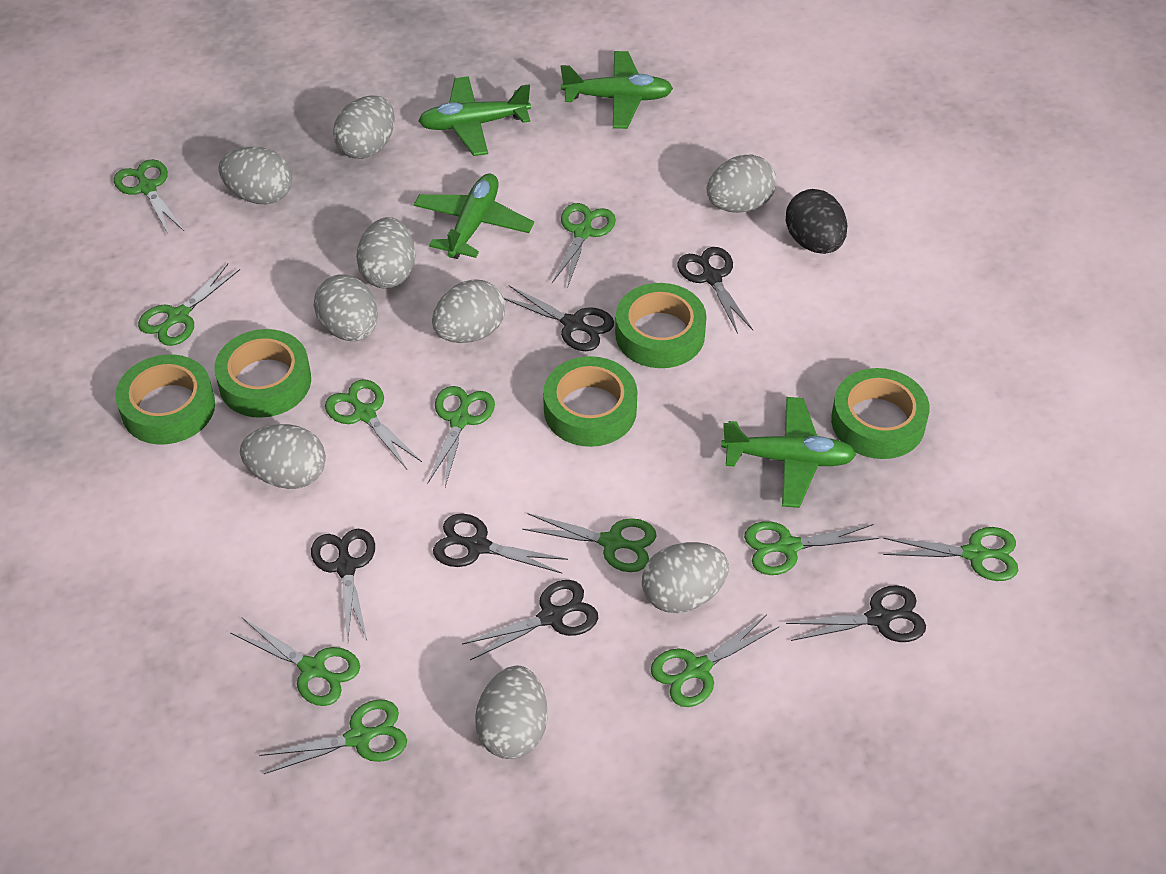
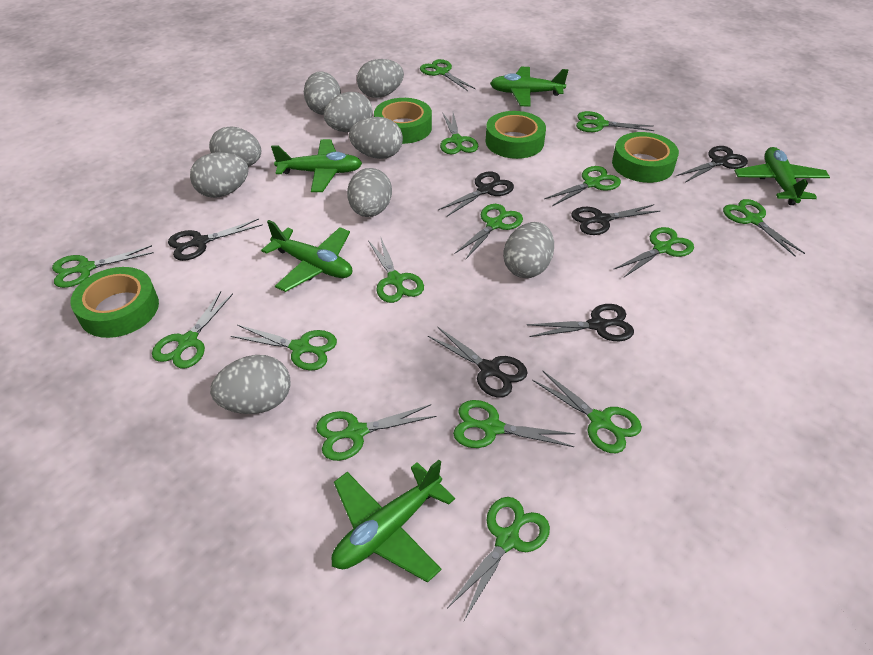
black egg: 1 -> 0
green plane: 4 -> 5
green scissors: 11 -> 15
green tape: 5 -> 4

